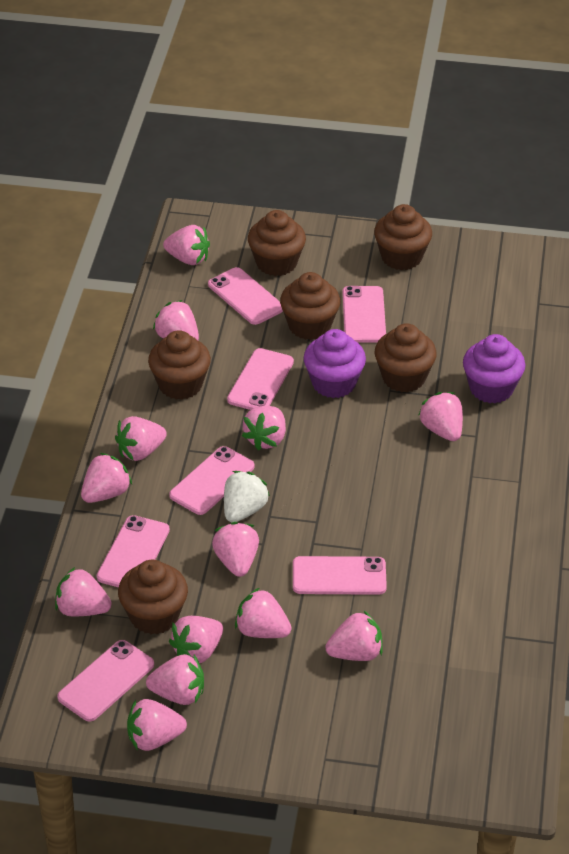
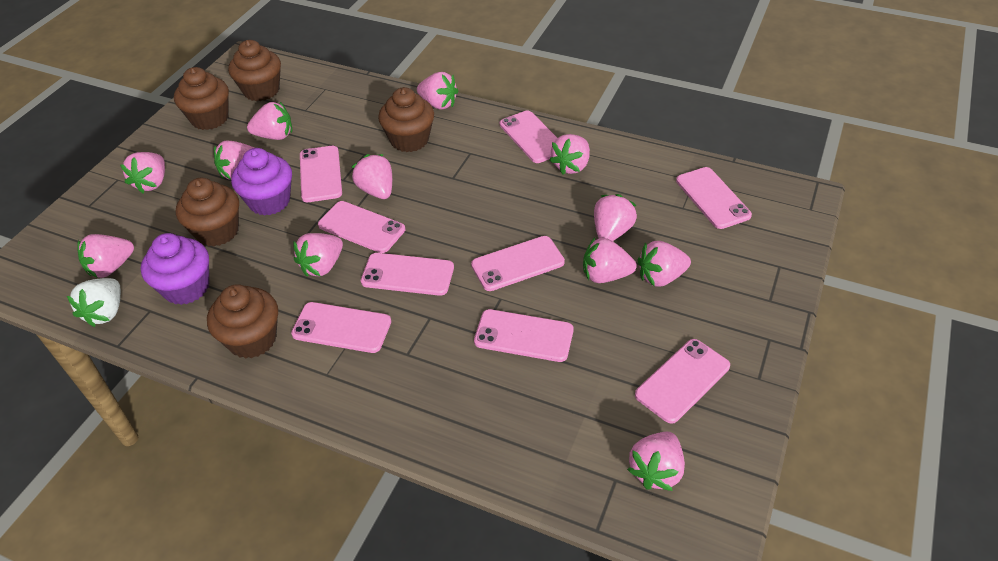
brown cupcake: 6 -> 5
pink phone: 7 -> 9
pink strawberry: 13 -> 12

